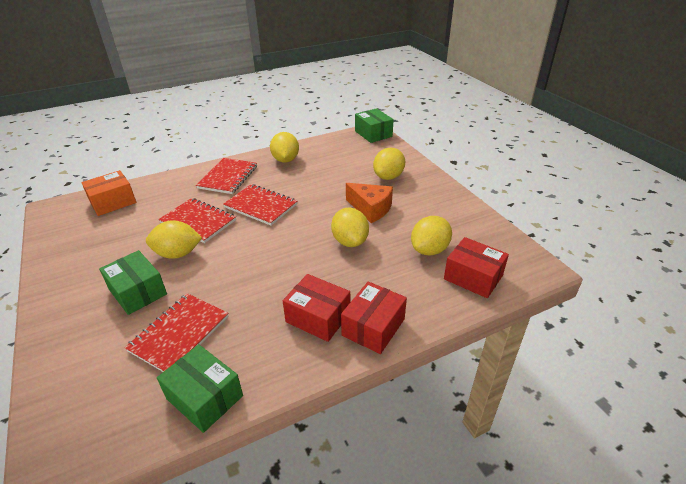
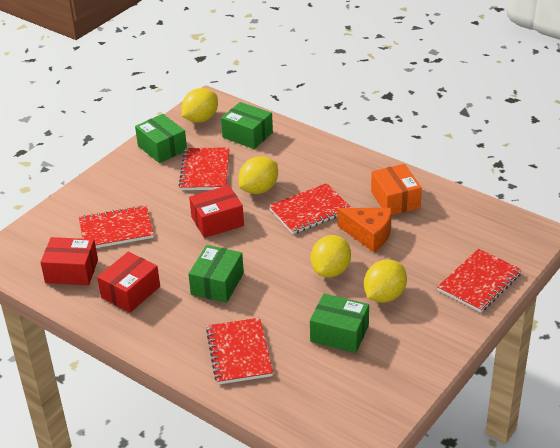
green box: 3 -> 4
red notebook: 4 -> 5
yellow lemon: 5 -> 4

